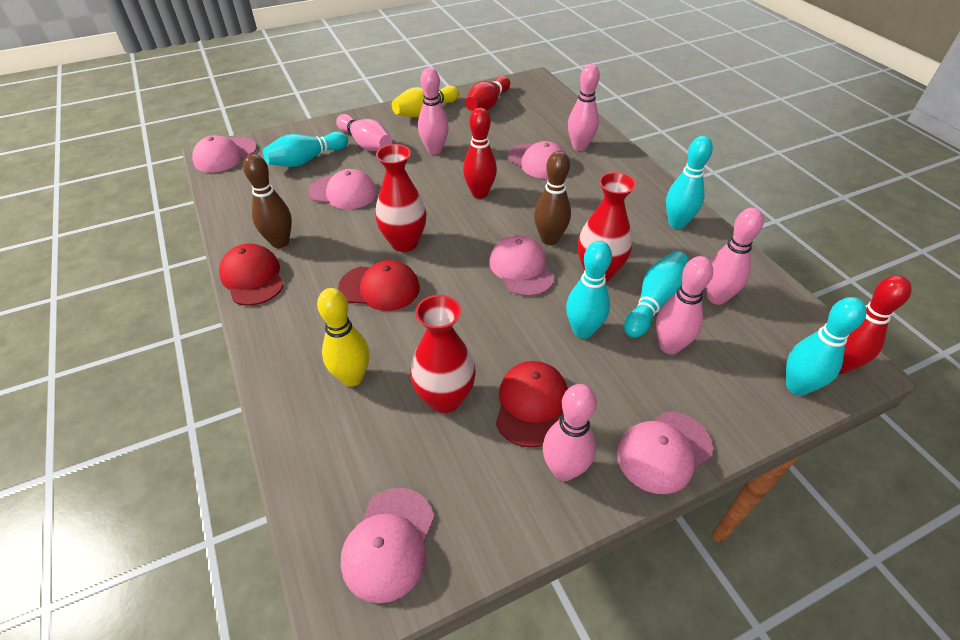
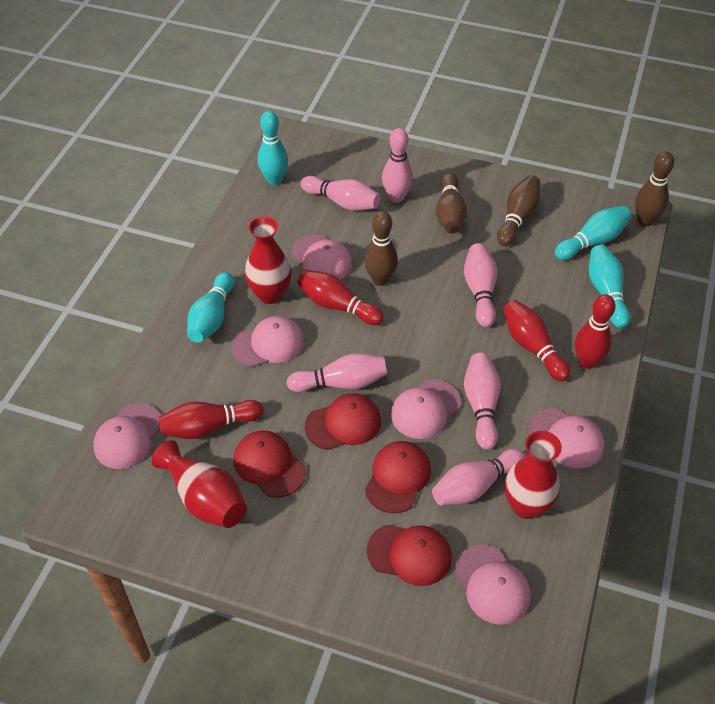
brown bowling pin: 2 -> 4
red bowling pin: 3 -> 4
red cap: 3 -> 4
turquoise bowling pin: 5 -> 4
yellow bowling pin: 2 -> 0

